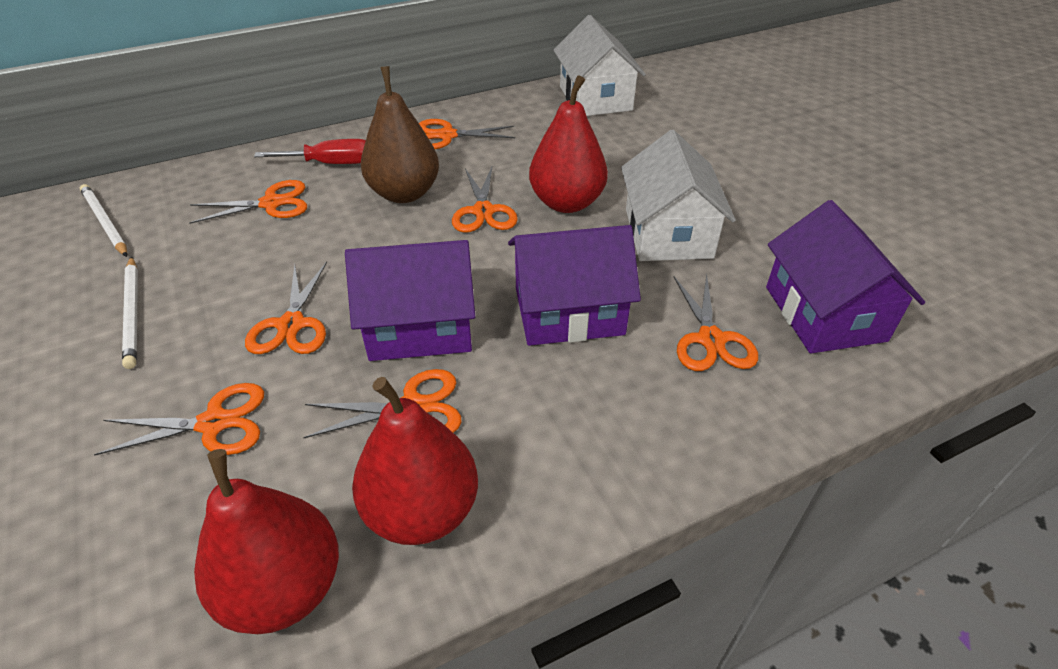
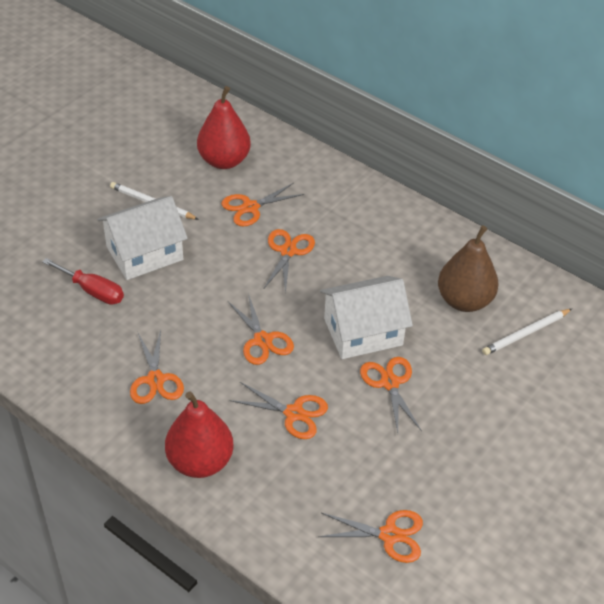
purple house: 3 -> 0
red pear: 3 -> 2

